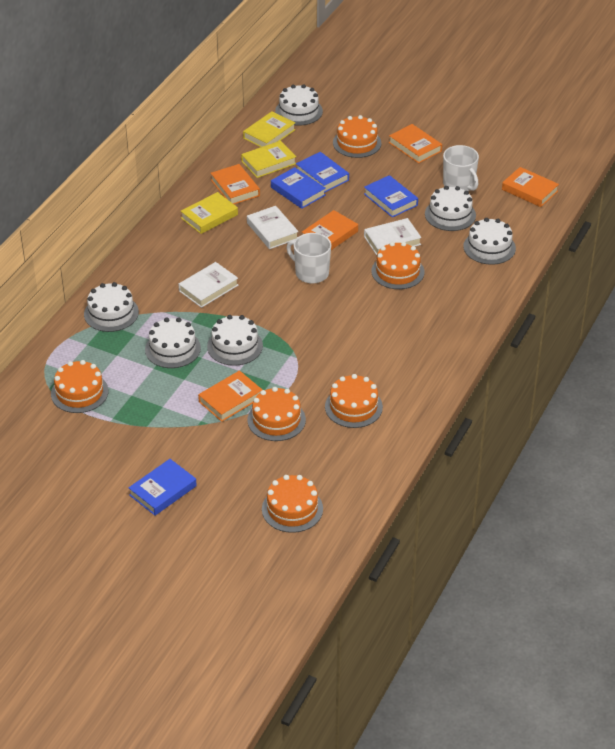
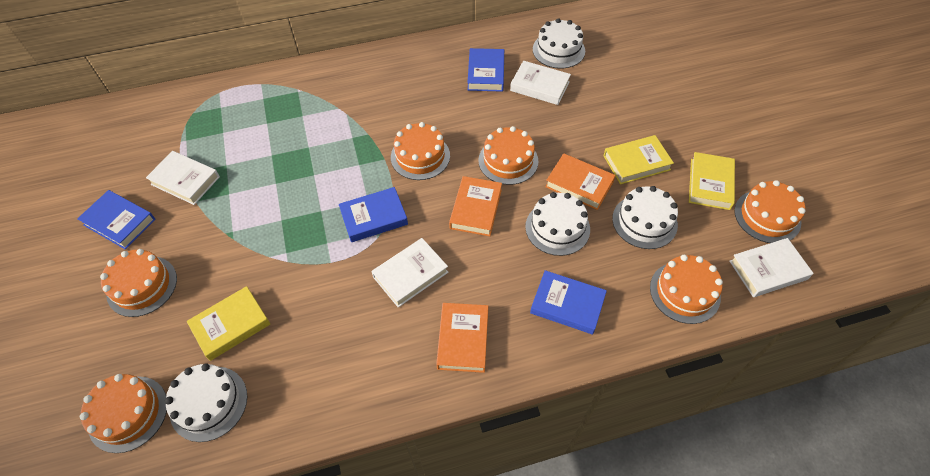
orange book: 5 -> 3
white book: 3 -> 4
white cake: 6 -> 4
white mug: 2 -> 0

